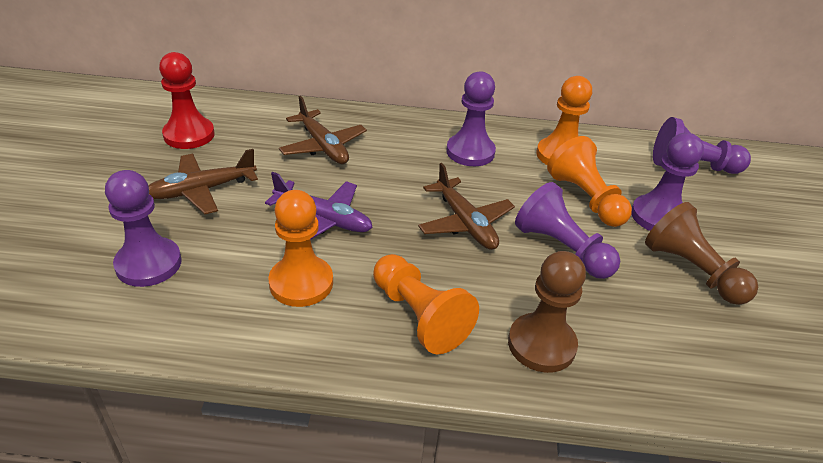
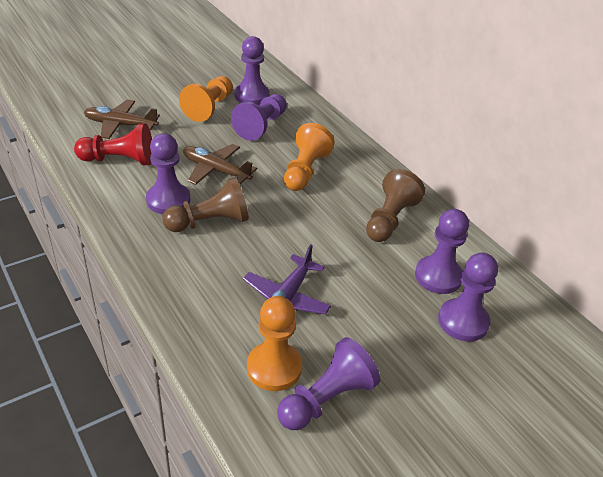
brown plane: 3 -> 2
orange pawn: 4 -> 3
purple pawn: 5 -> 6

